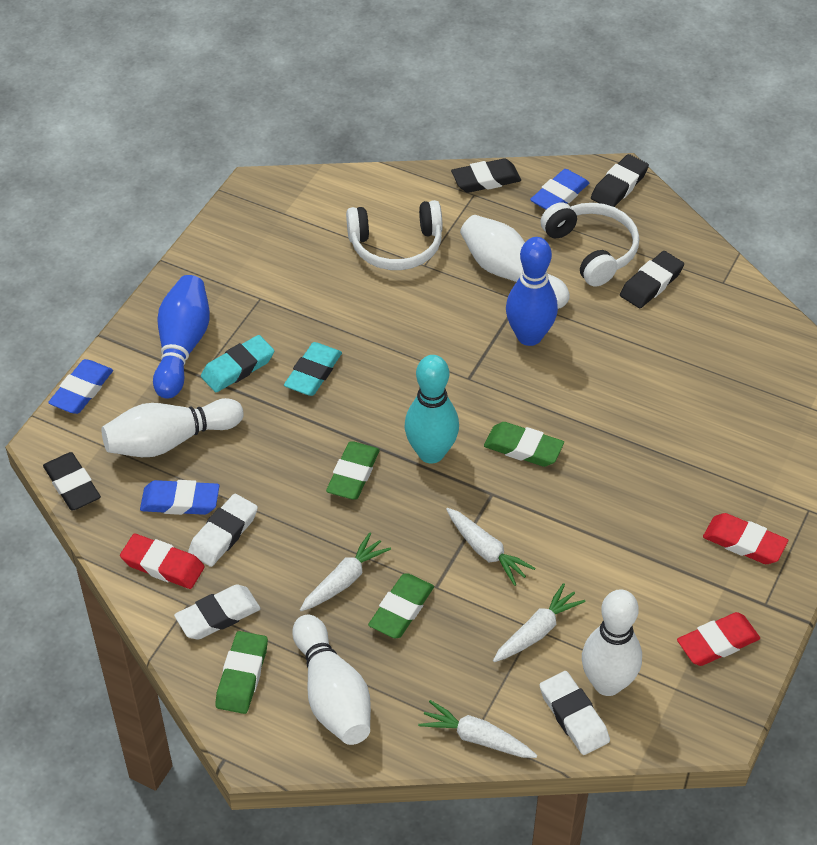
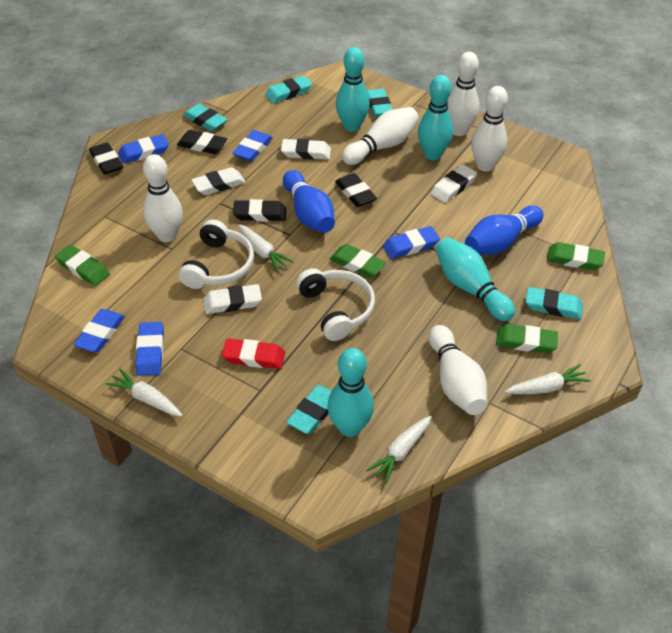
blue eraser: 3 -> 5
red eraser: 3 -> 1
turquoise bowling pin: 1 -> 4
turquoise eraser: 2 -> 5
white bowling pin: 4 -> 5
white eraser: 3 -> 4

